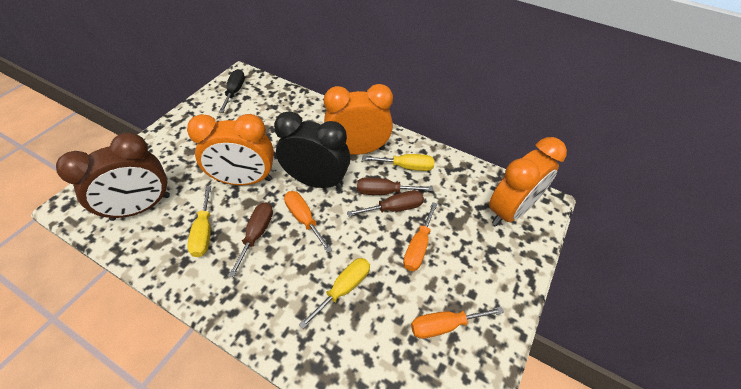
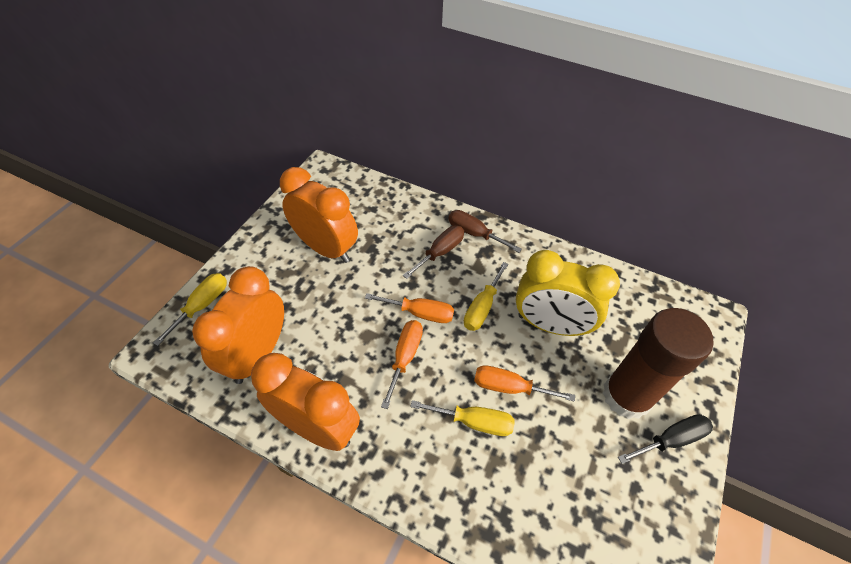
black clock: 1 -> 0
brown clock: 1 -> 0
brown glue stick: 0 -> 1
brown screwdriver: 3 -> 2
yellow clock: 0 -> 1

